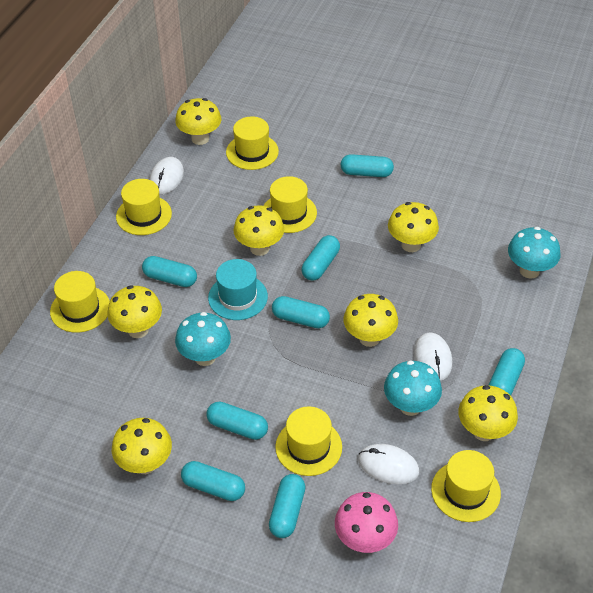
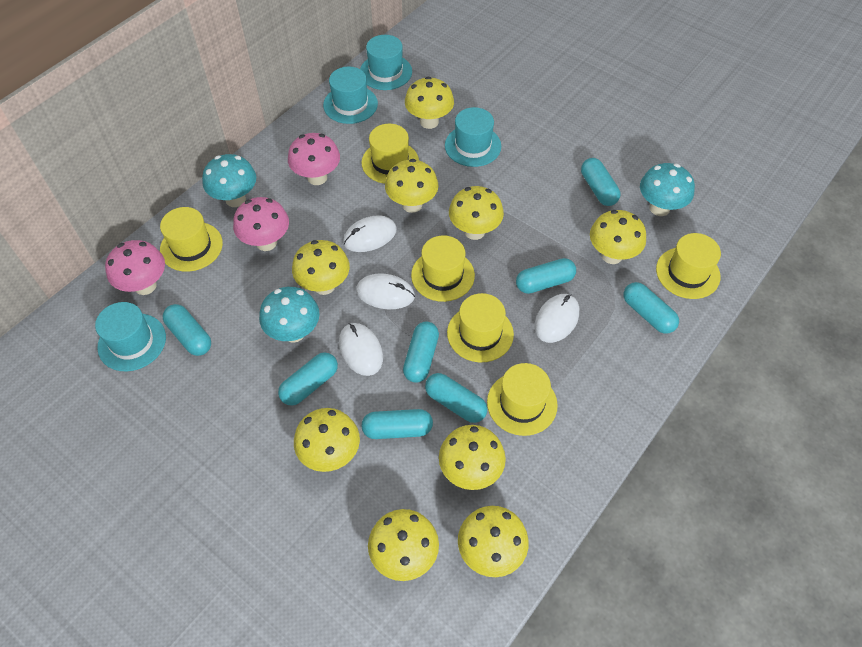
pink mushroom: 1 -> 3
turquoise hat: 1 -> 4
white mouse: 3 -> 4
yellow mushroom: 7 -> 9

